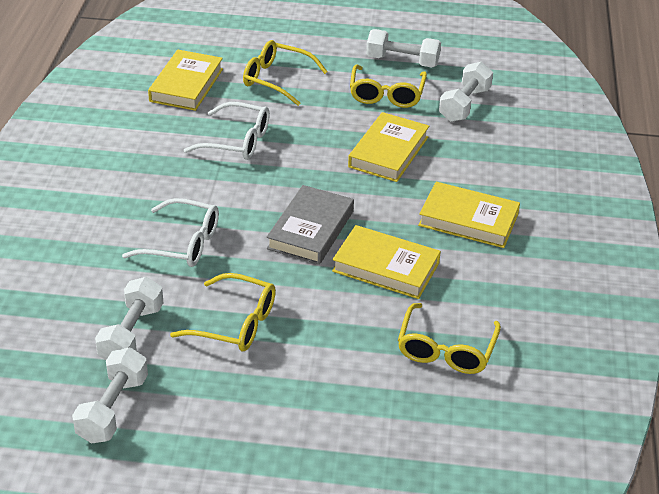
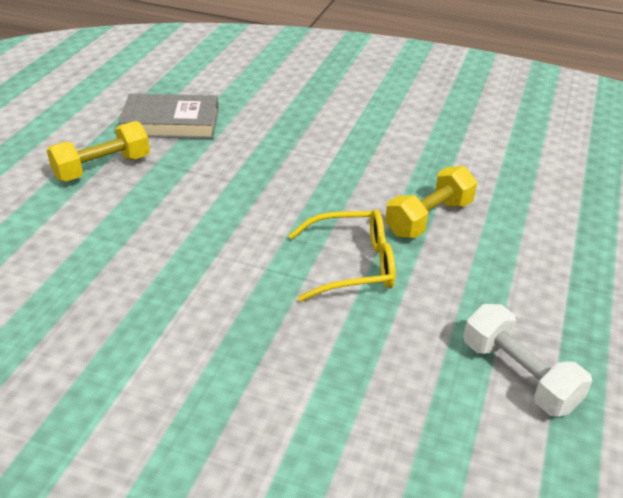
white dumbbell: 4 -> 1
white glasses: 2 -> 0
yellow book: 4 -> 0
yellow dumbbell: 0 -> 2
yellow glasses: 4 -> 1

